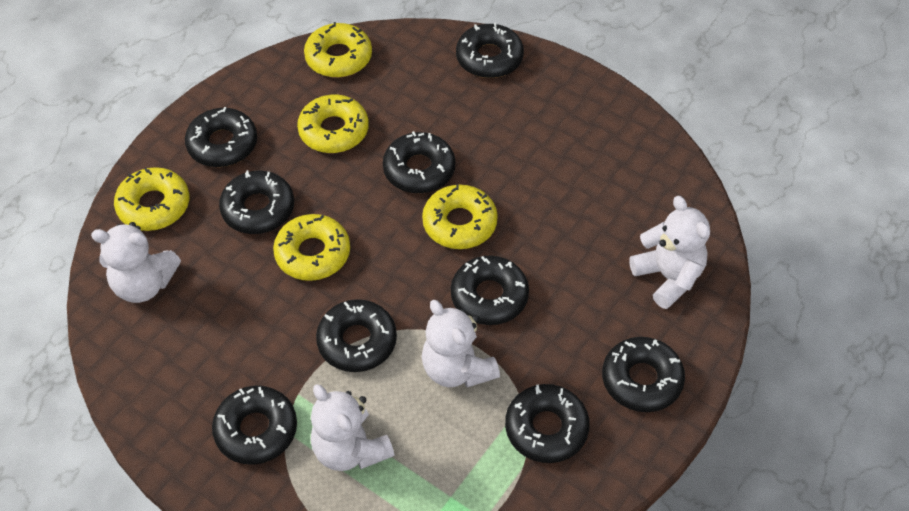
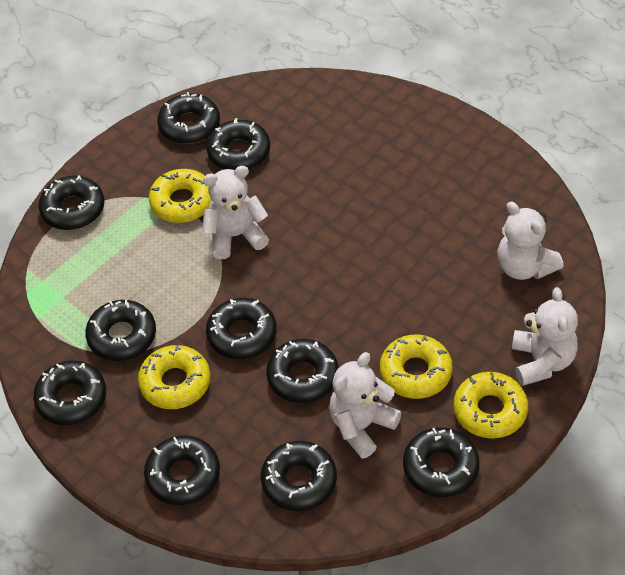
black donut: 9 -> 10
yellow donut: 5 -> 4

